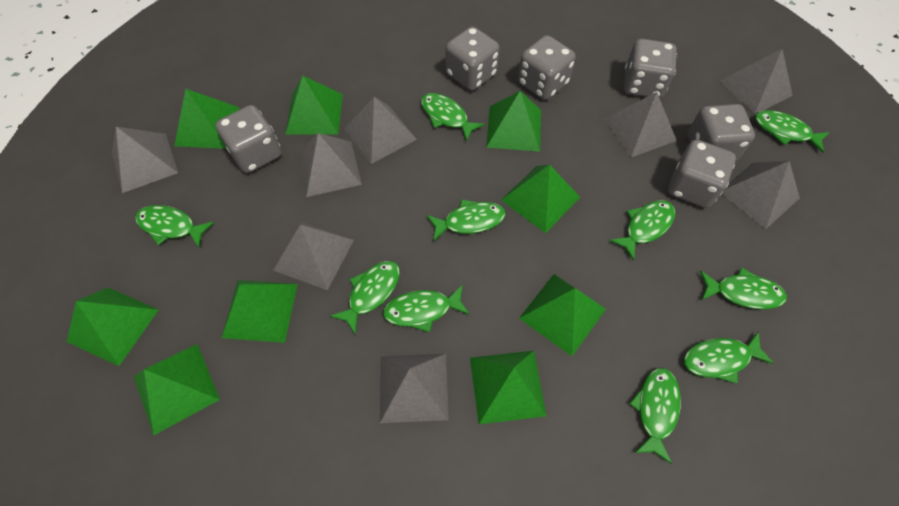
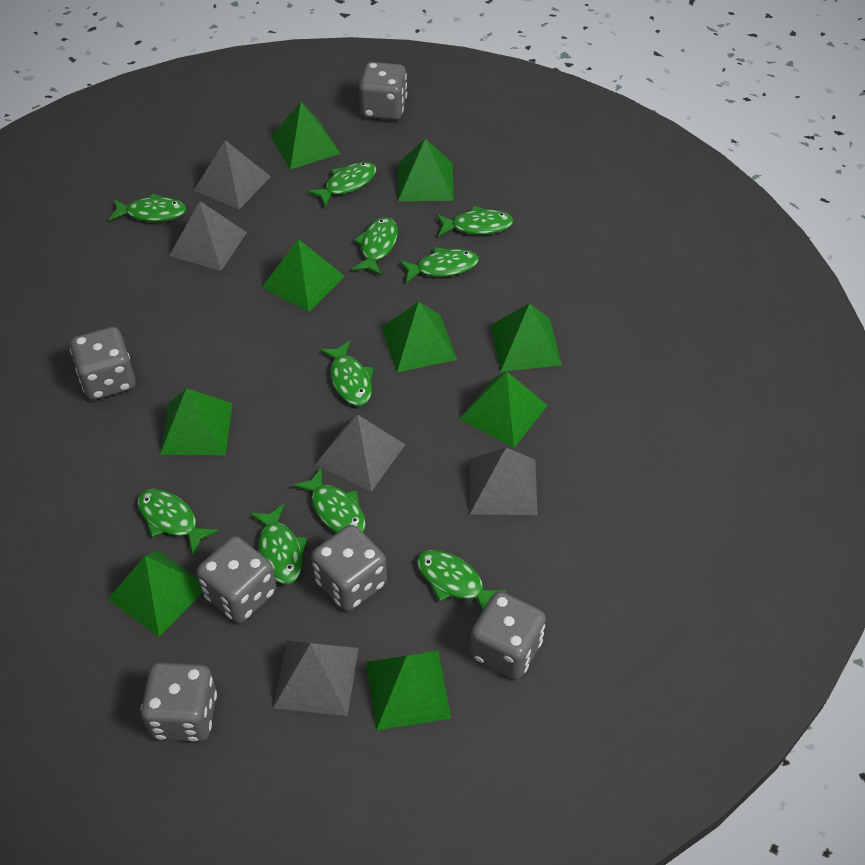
grey pyramid: 8 -> 5

